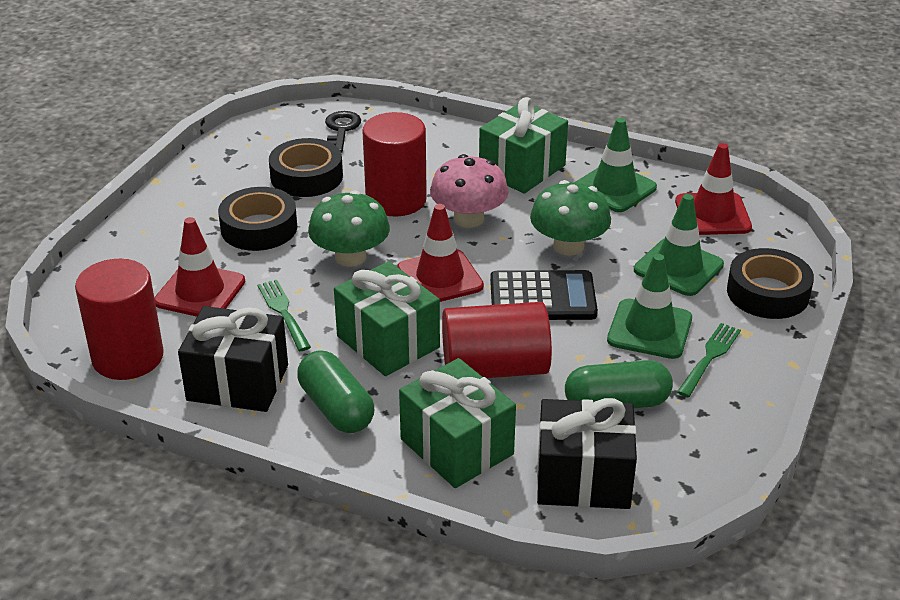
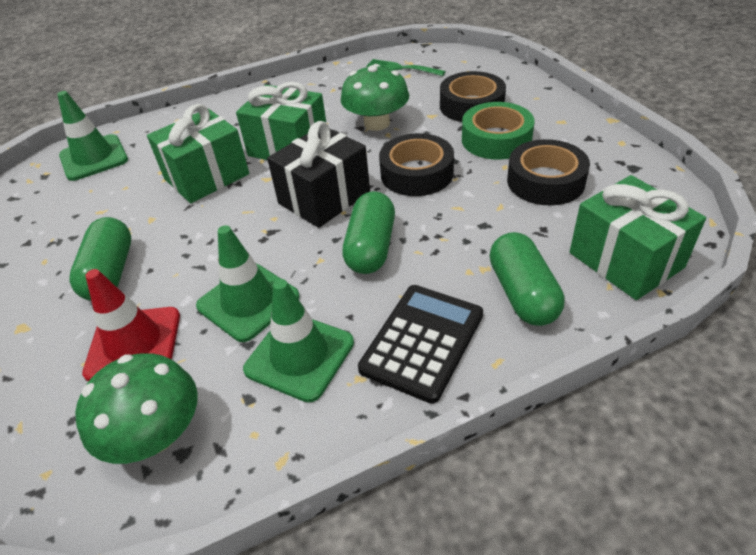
black gift: 2 -> 1
black key: 1 -> 0
green capsule: 2 -> 3
green fork: 2 -> 1
green tape: 0 -> 1
pink mushroom: 1 -> 0
red cylinder: 3 -> 0
red traffic cone: 3 -> 1

